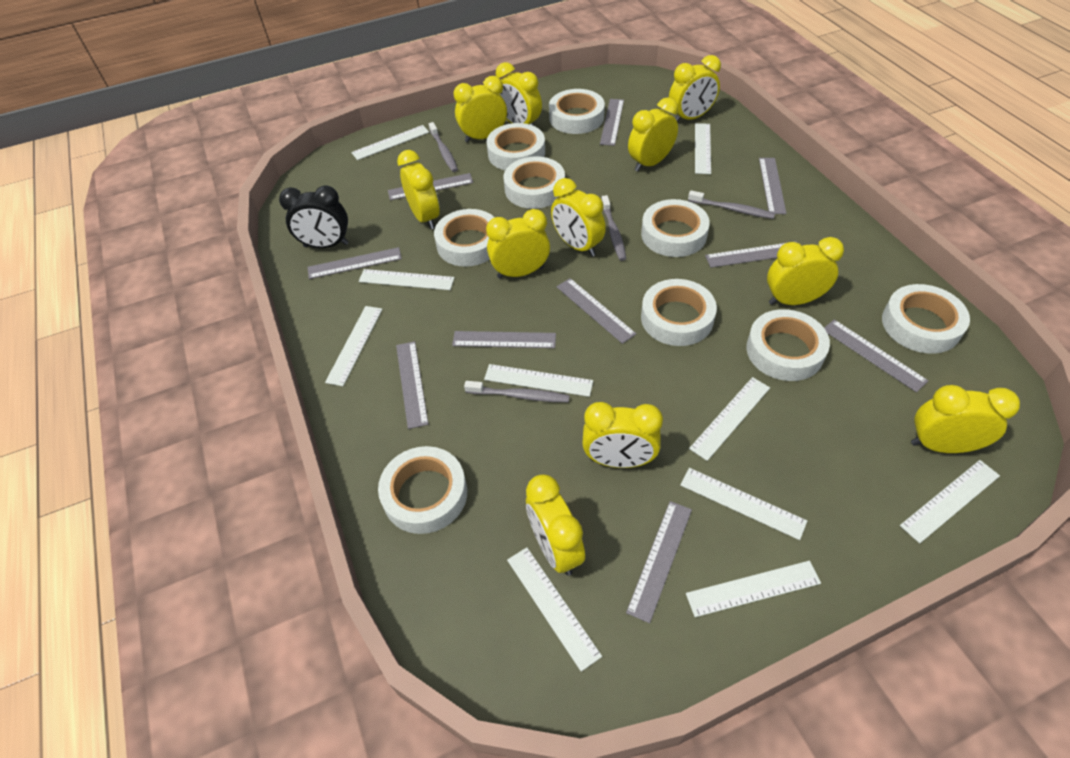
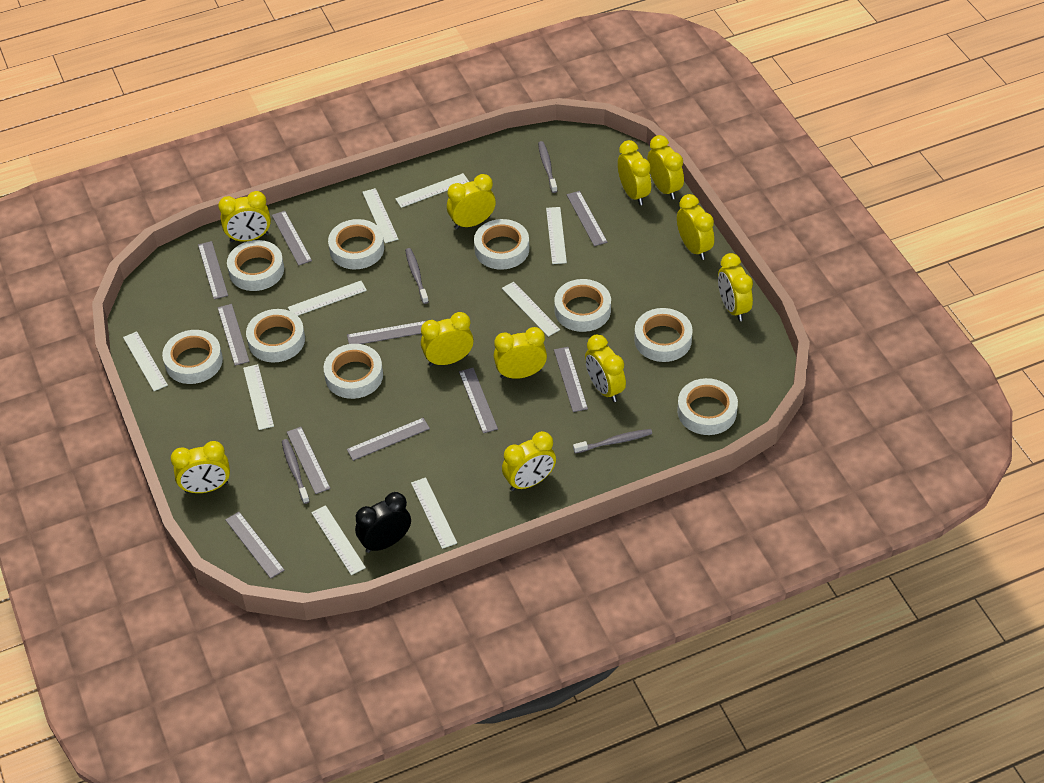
white ruler: 10 -> 9

